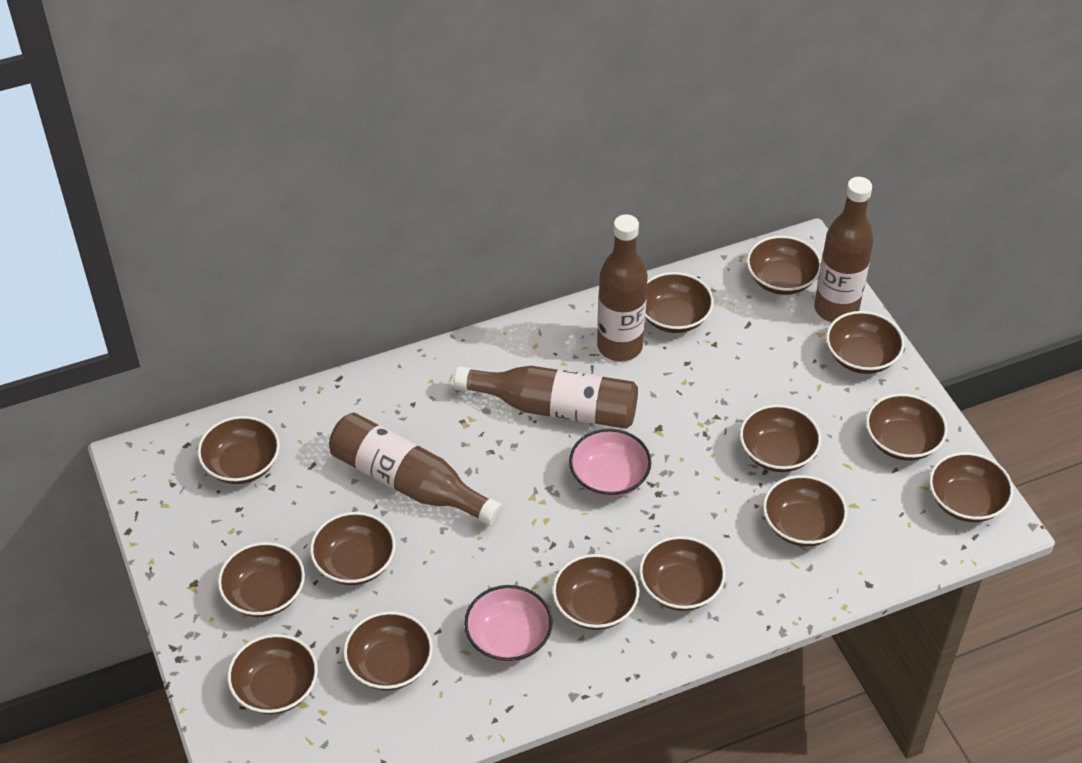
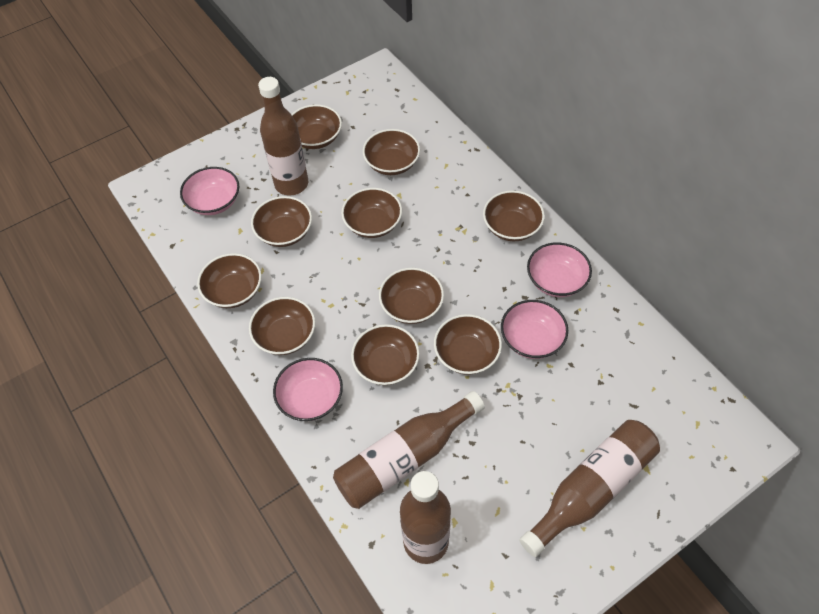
brown bowl: 14 -> 10
pink bowl: 2 -> 4

